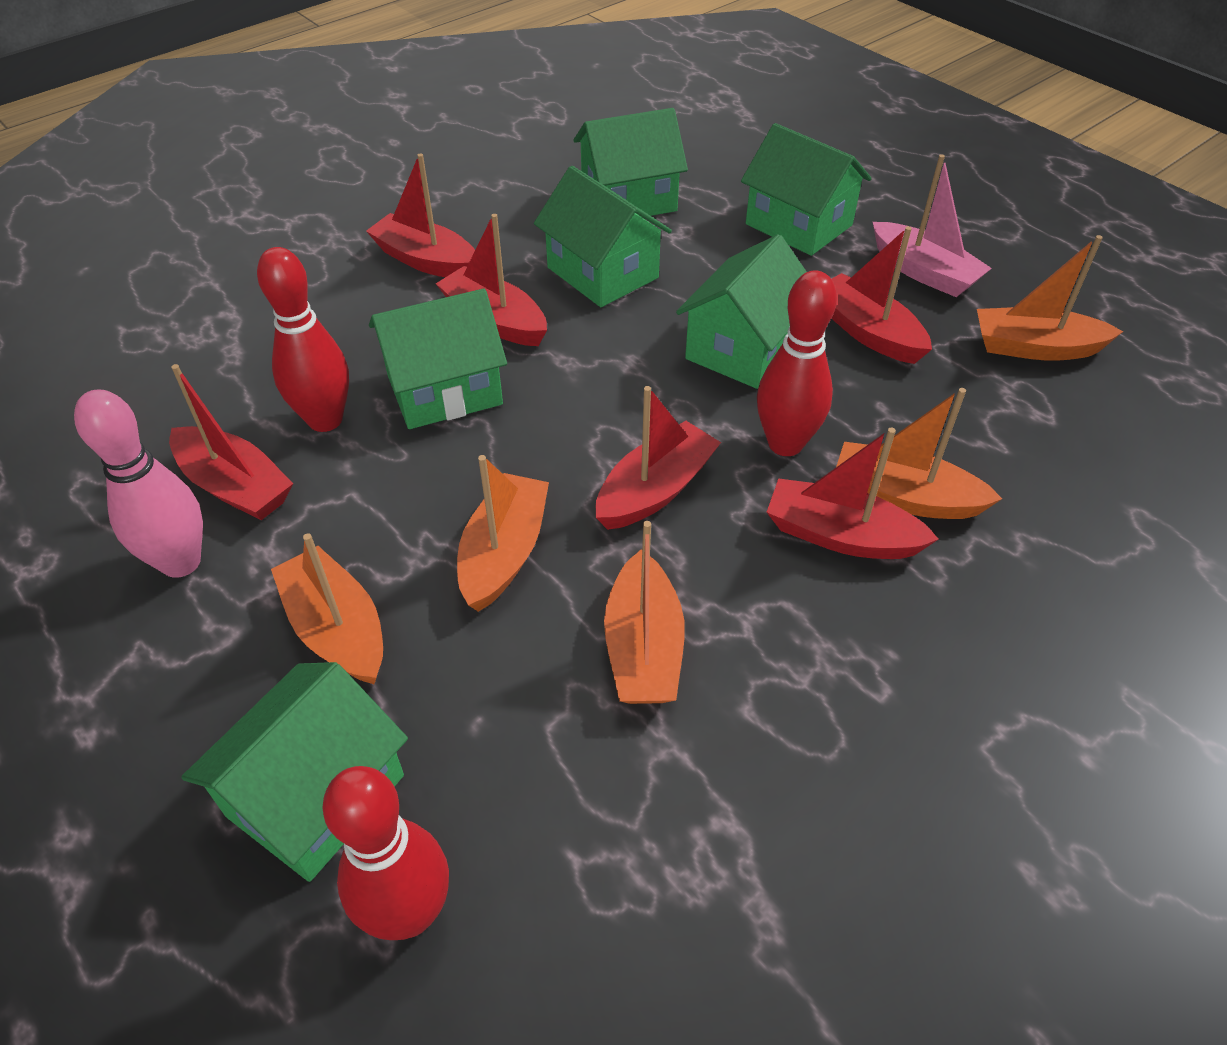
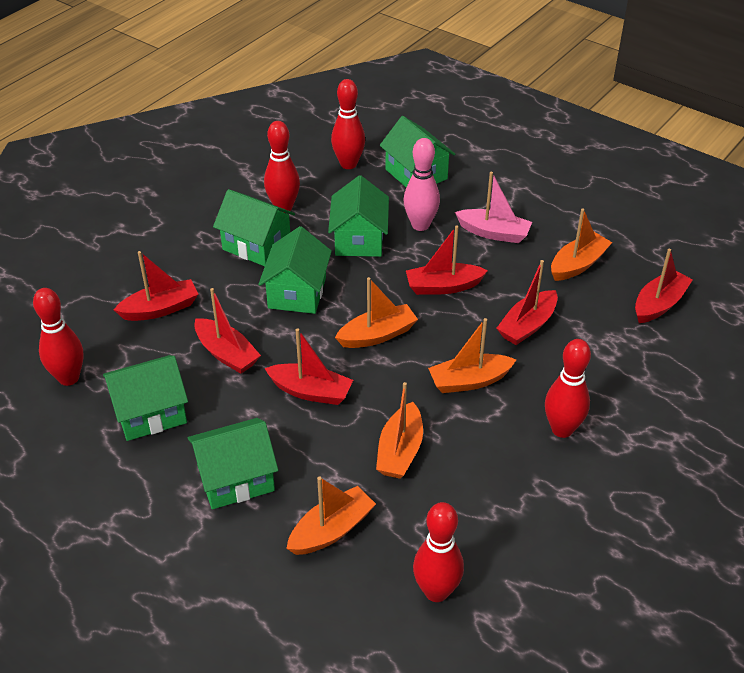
red bowling pin: 3 -> 5

